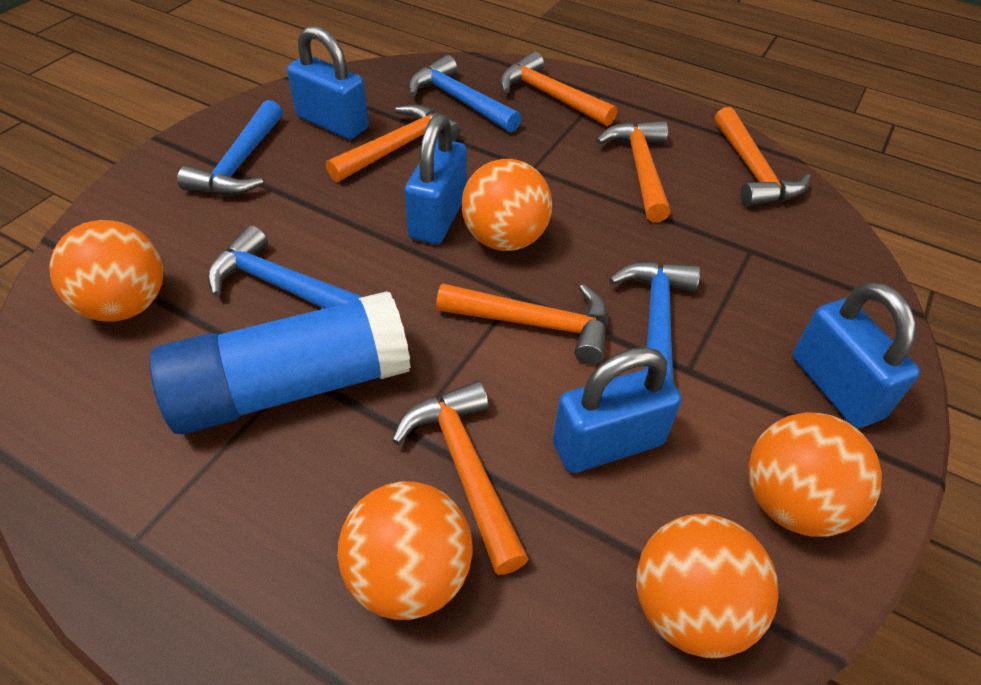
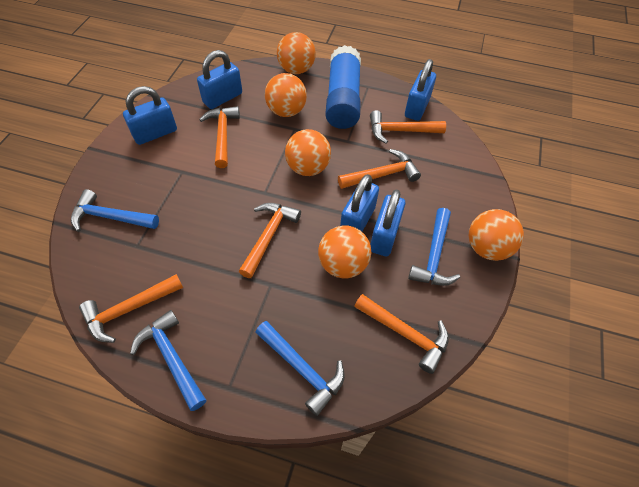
blue padlock: 4 -> 5

